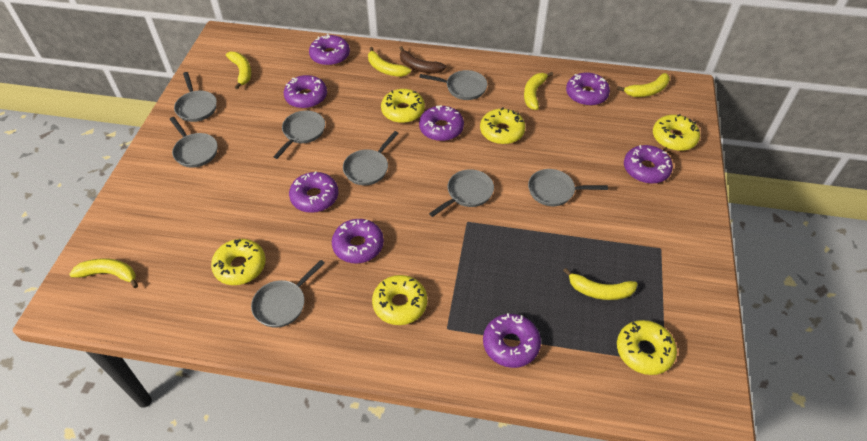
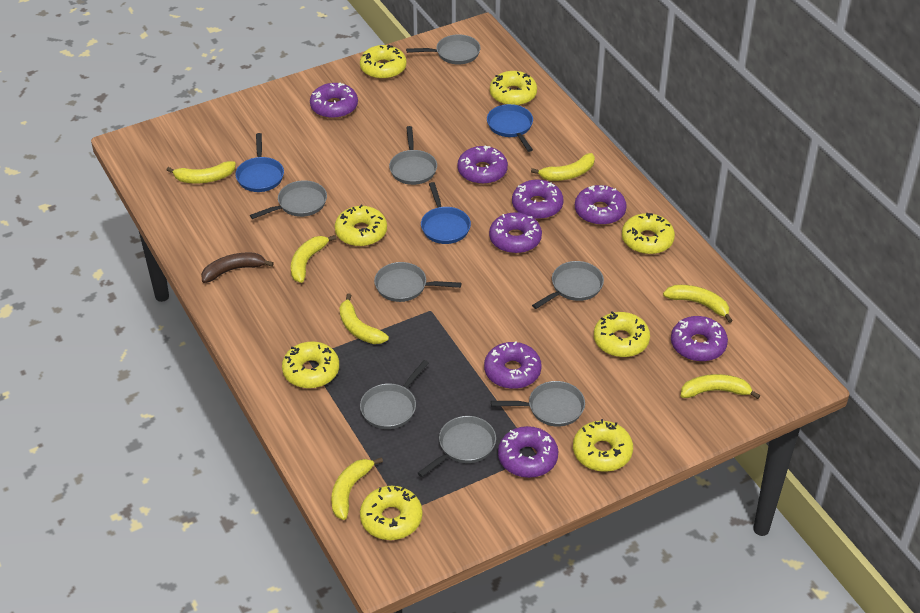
blue pan: 0 -> 3
yellow banana: 6 -> 7
yellow donut: 6 -> 8

